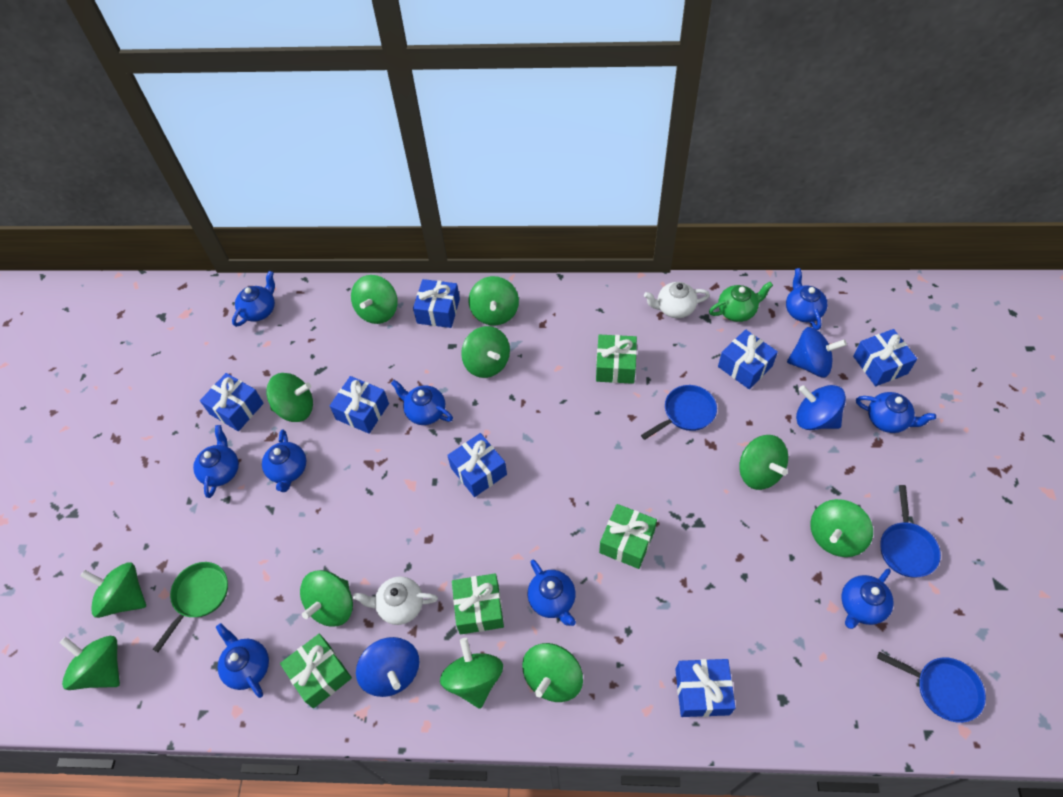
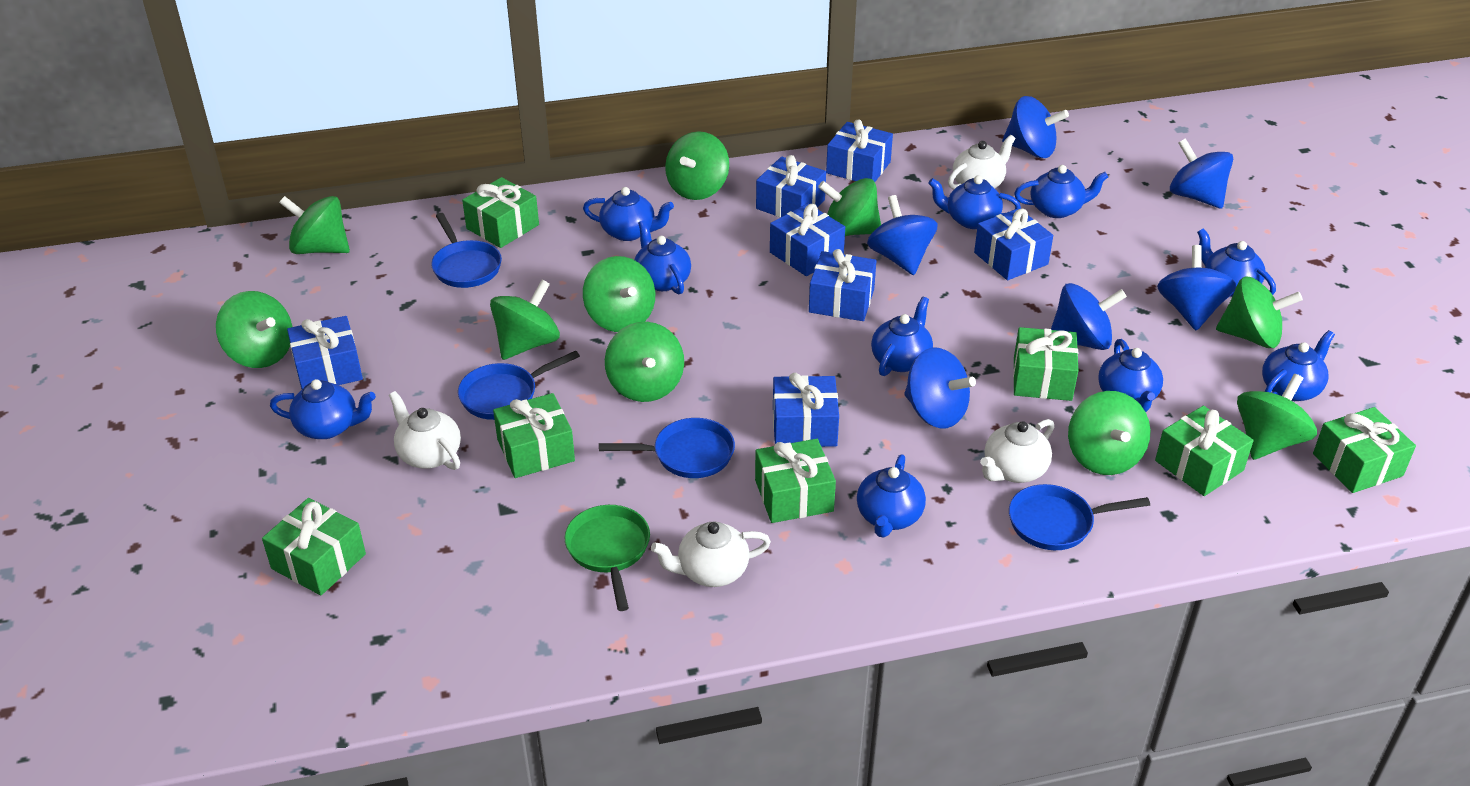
blue pan: 3 -> 4
blue spinning top: 3 -> 6
blue teapot: 9 -> 10
green gift: 4 -> 7
green spinning top: 11 -> 10
green teapot: 1 -> 0
white teapot: 2 -> 4

